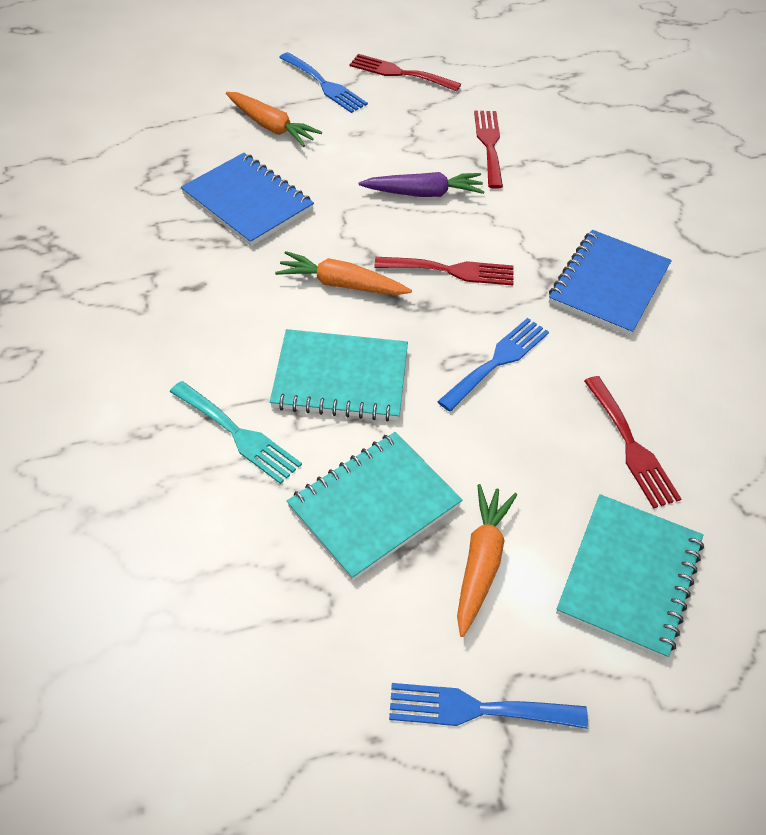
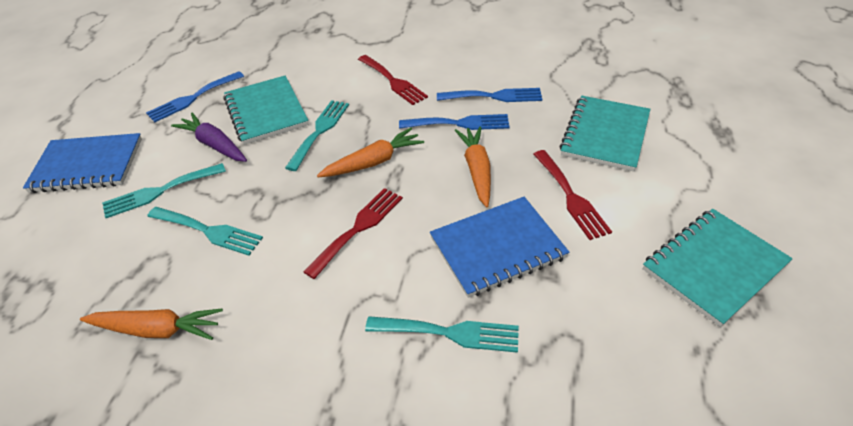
red fork: 4 -> 3
turquoise fork: 1 -> 4

